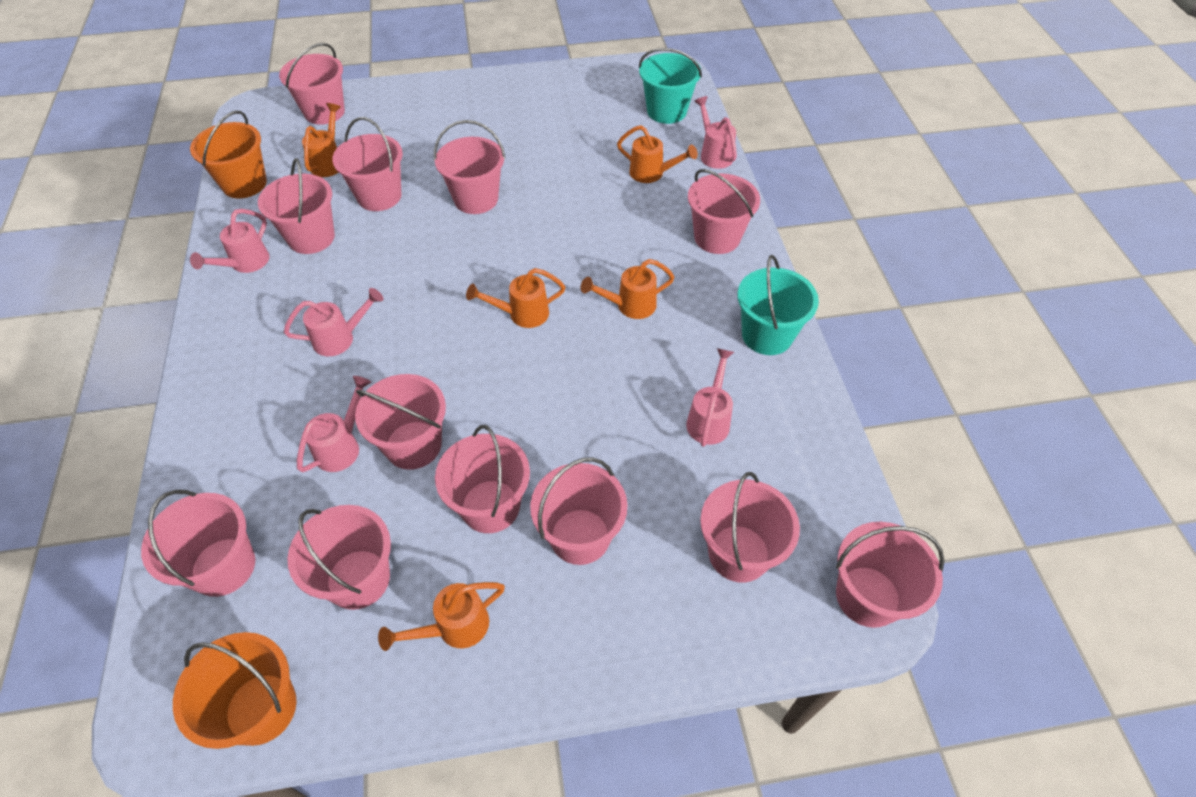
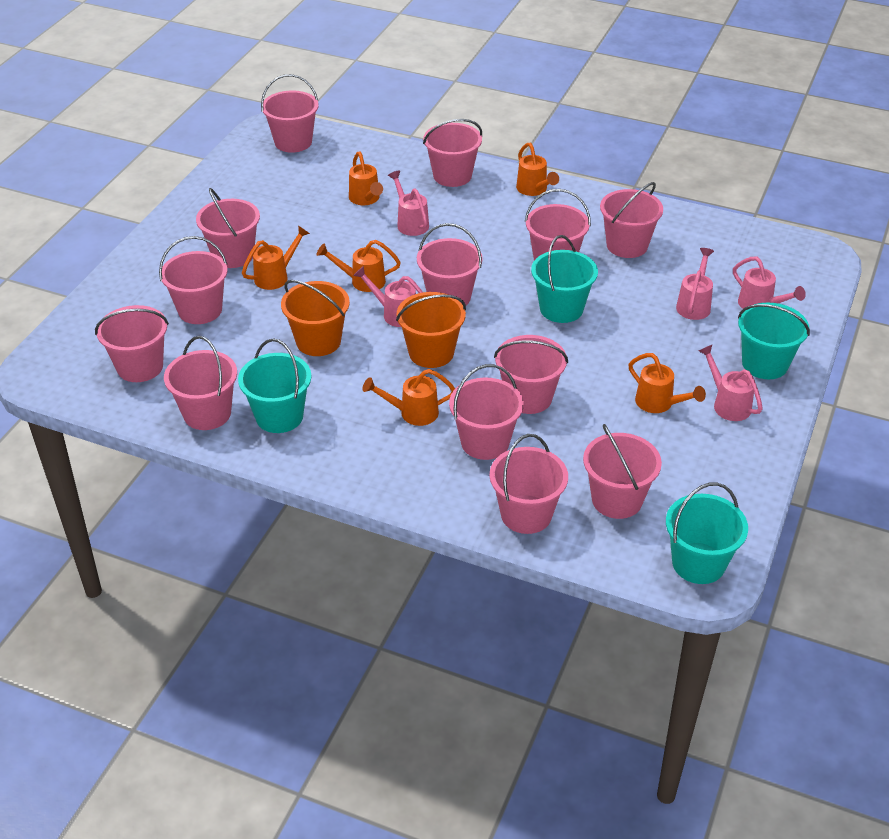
orange watering can: 5 -> 6
pink bucket: 12 -> 13
turquoise bucket: 2 -> 4

